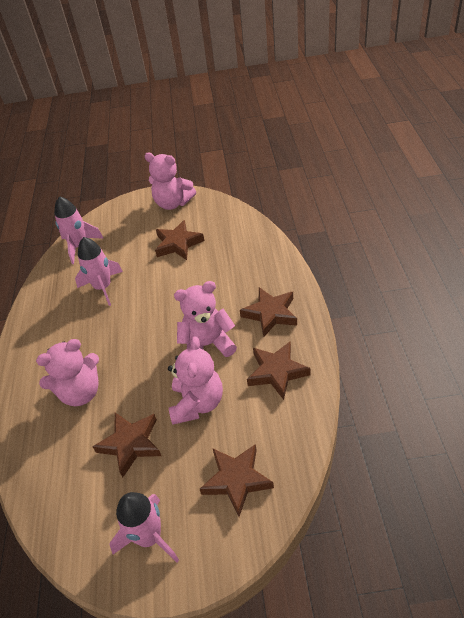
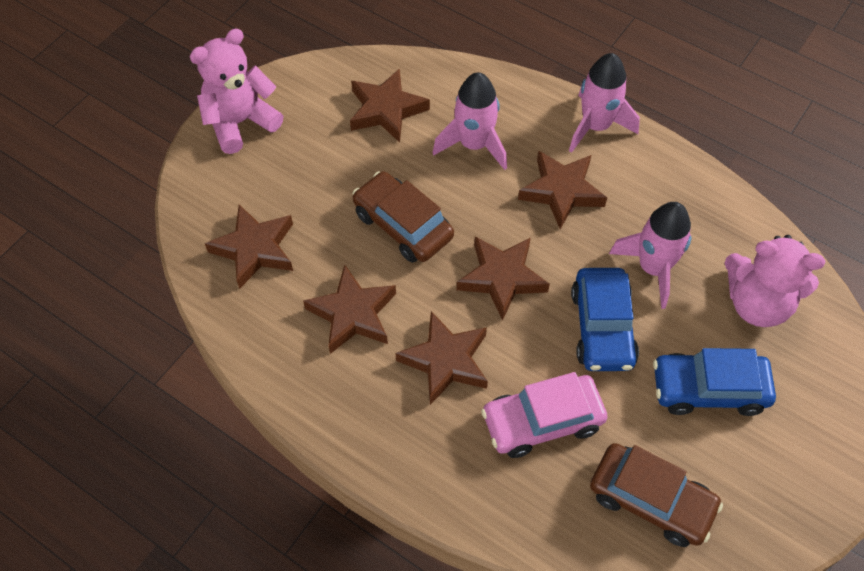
blue car: 0 -> 2
brown car: 0 -> 2
brown star: 5 -> 6
pink car: 0 -> 1
pink teddy bear: 4 -> 2

